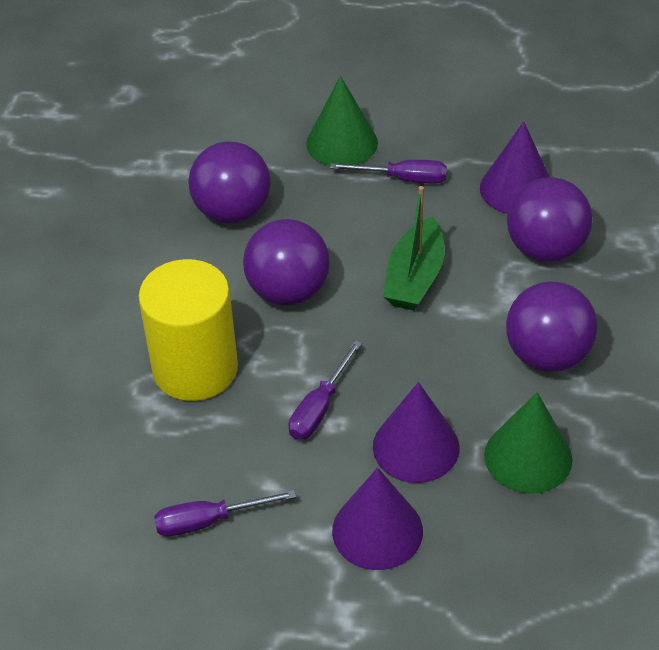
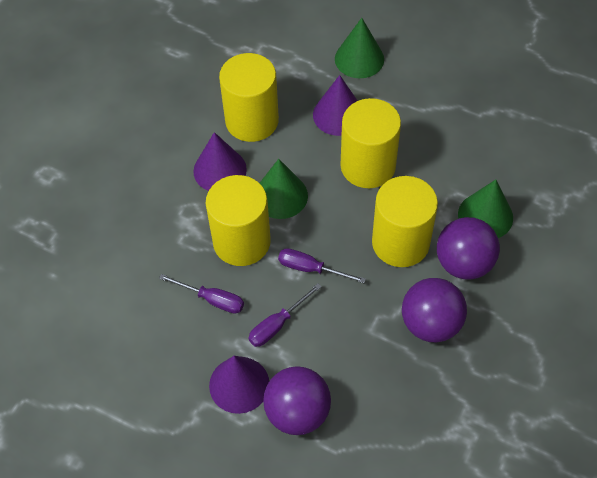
green boat: 1 -> 0
green cone: 2 -> 3
purple ball: 4 -> 3
yellow cylinder: 1 -> 4

